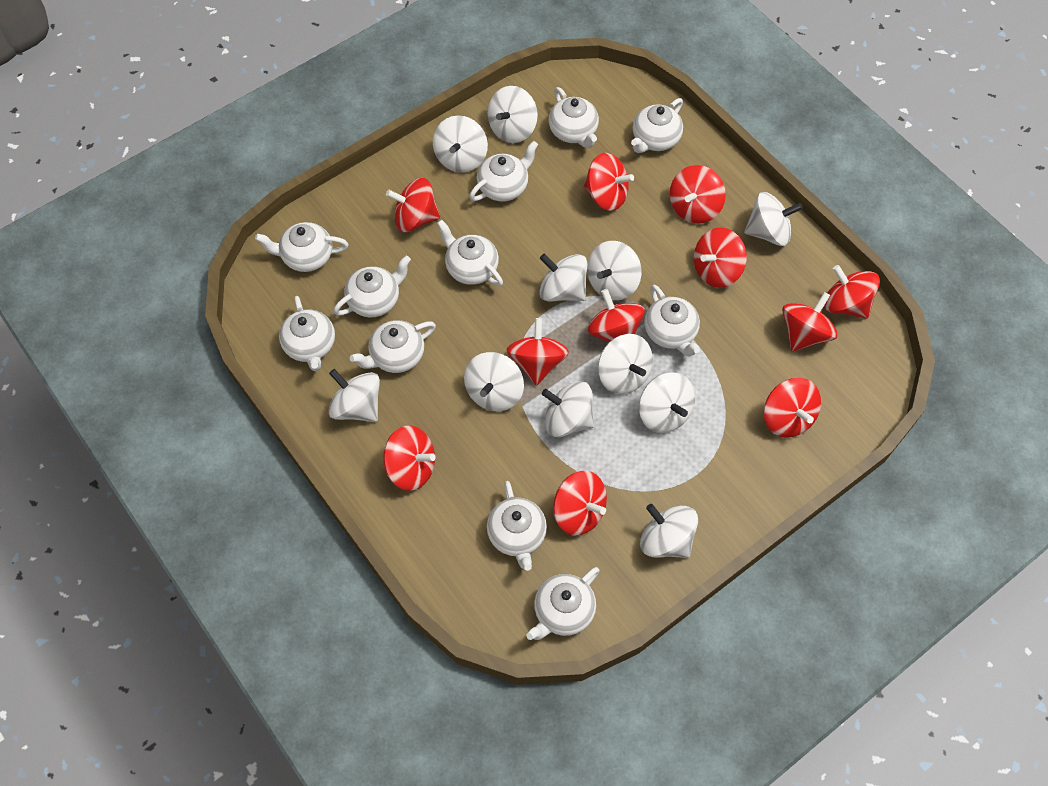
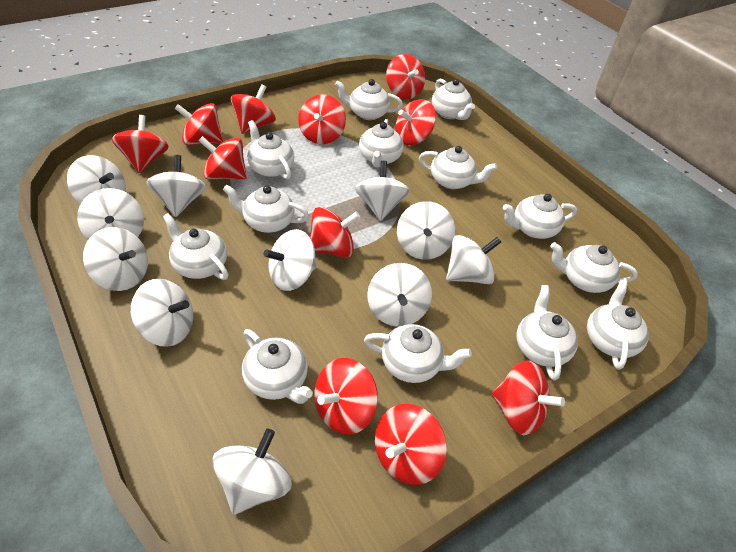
white teapot: 11 -> 13

